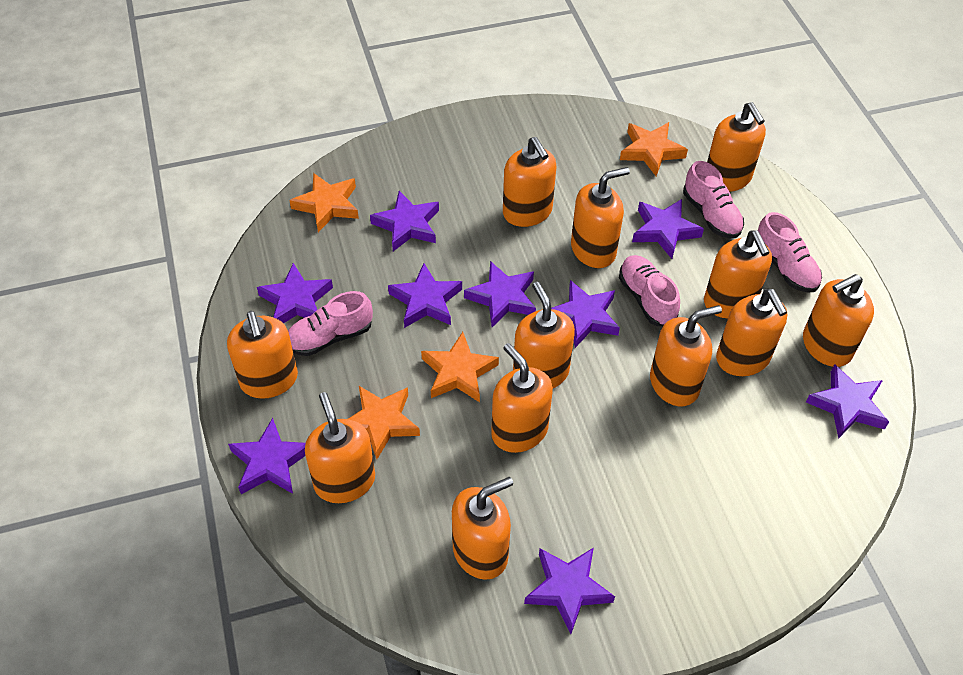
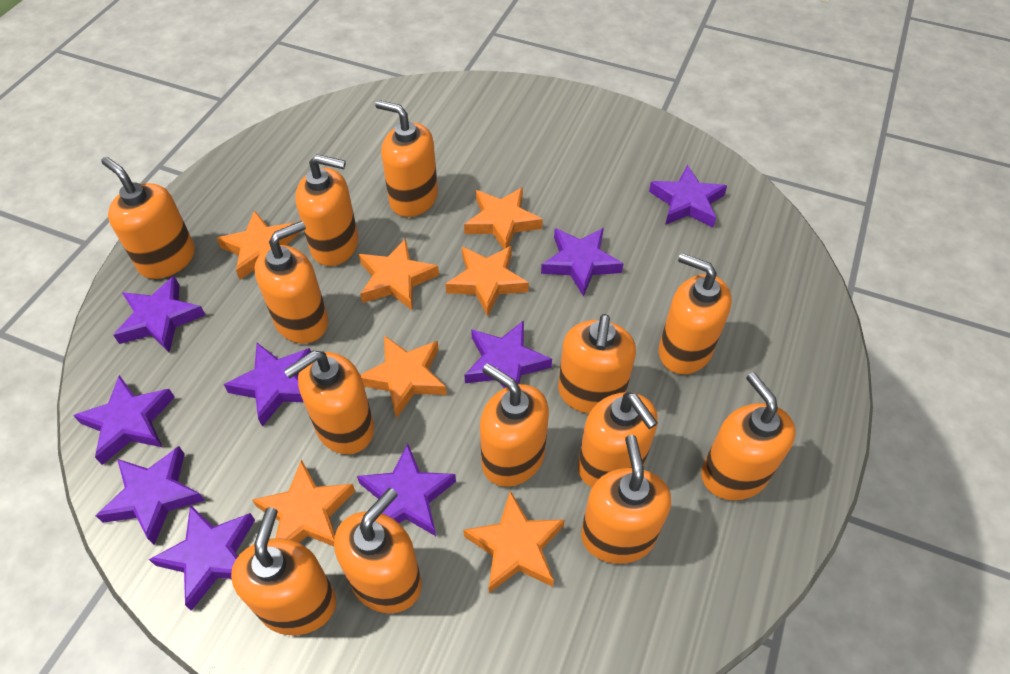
orange soap dispenser: 12 -> 13
orange star: 4 -> 7
pink shoe: 4 -> 0

